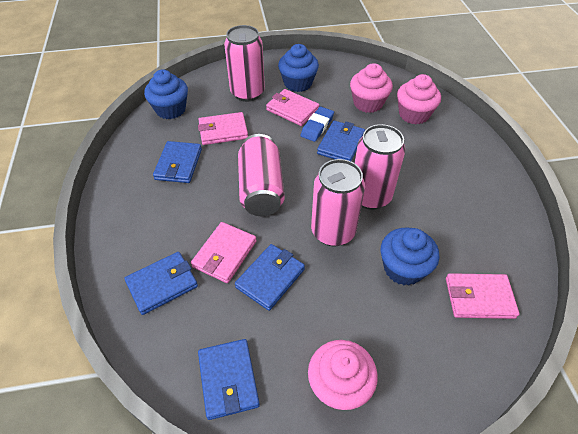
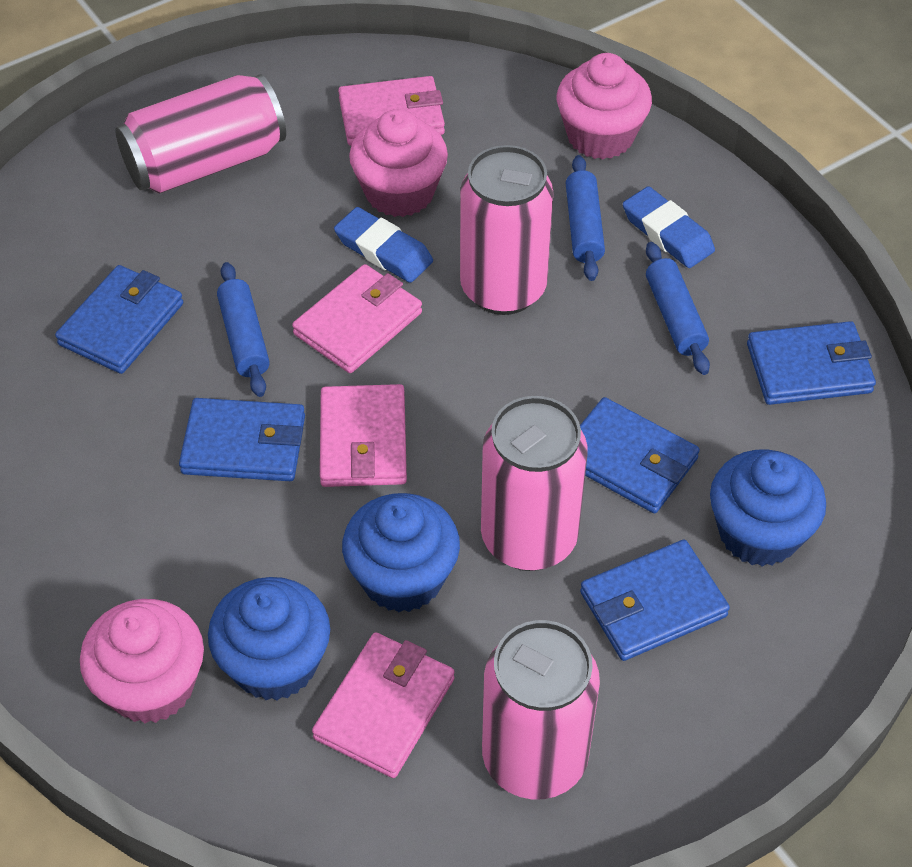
blue eraser: 1 -> 2
blue rolling pin: 0 -> 3

